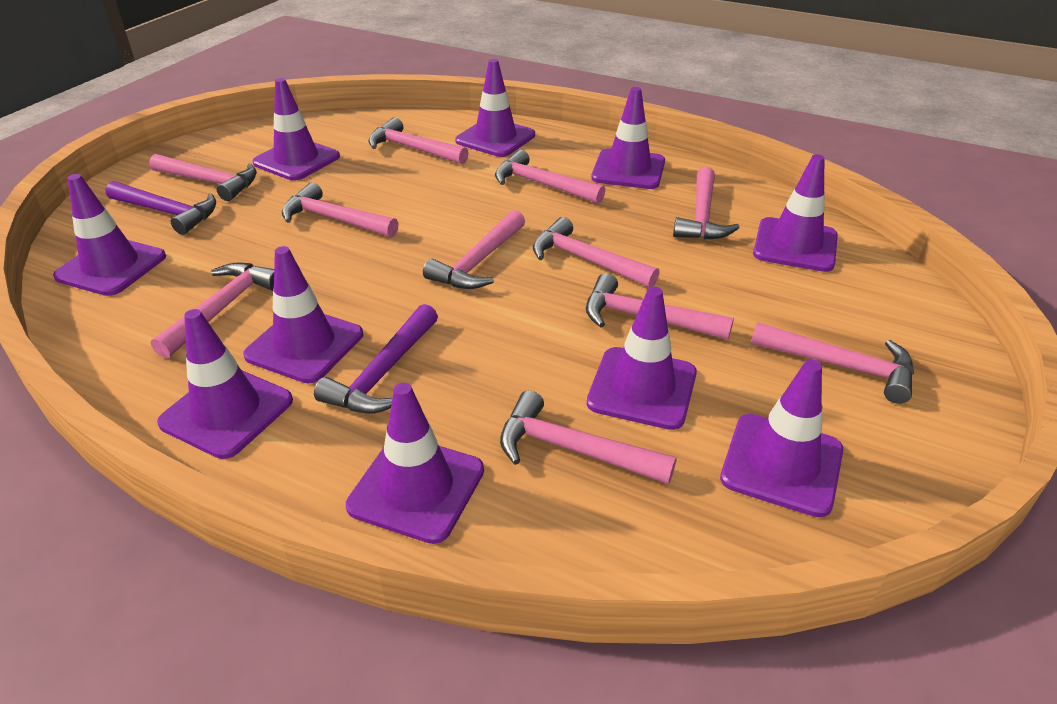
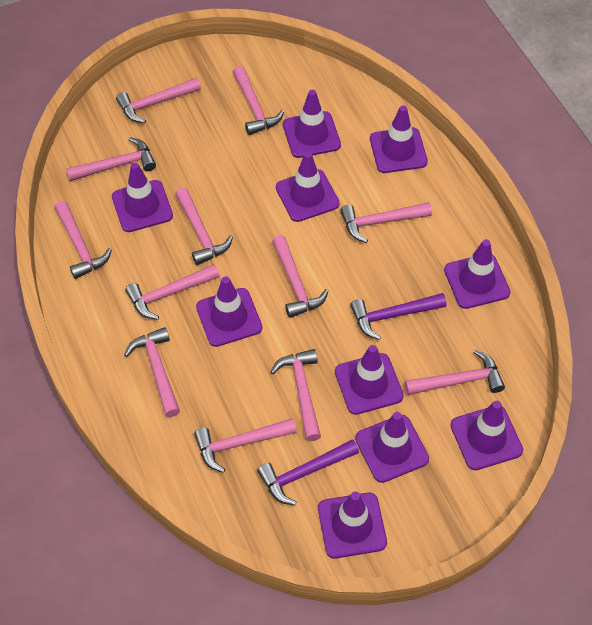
pink hammer: 11 -> 12

